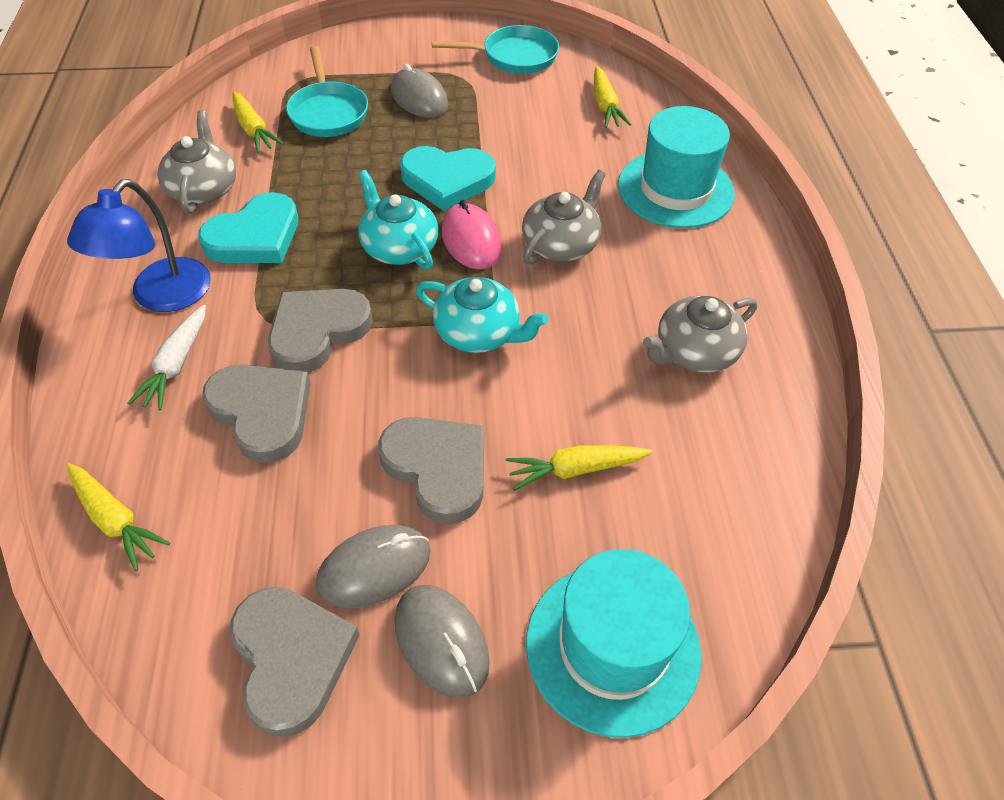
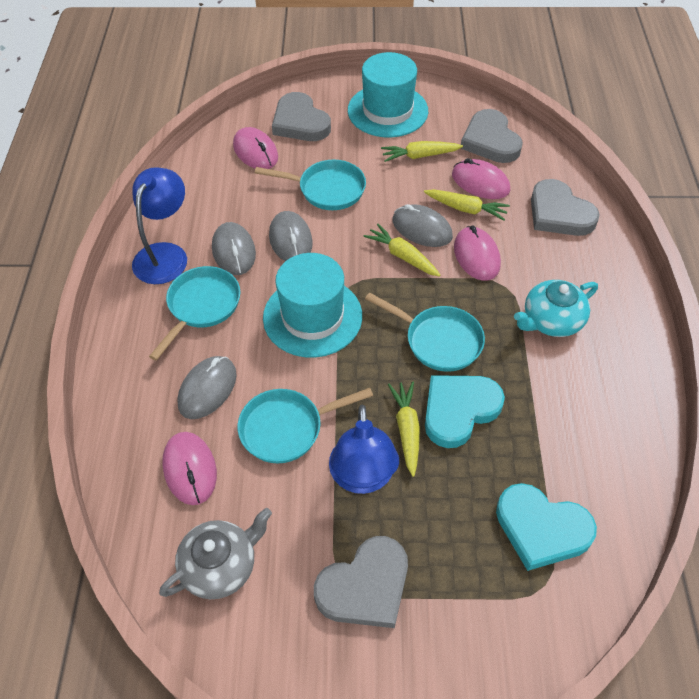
blue lamp: 1 -> 2
grey mouse: 3 -> 4
grey teapot: 3 -> 1
pink mouse: 1 -> 4
turquoise pan: 2 -> 4
turquoise teapot: 2 -> 1
white carrot: 1 -> 0

